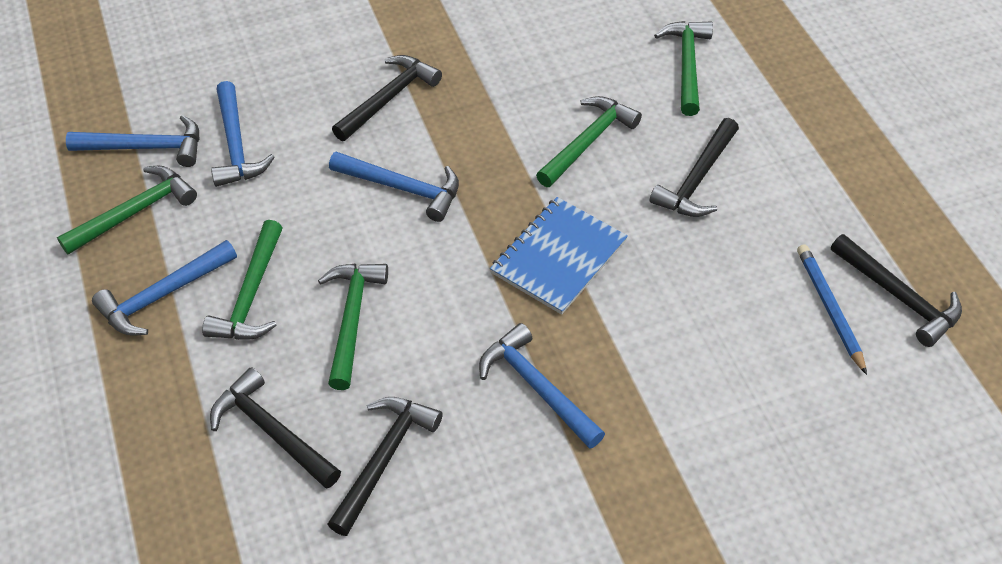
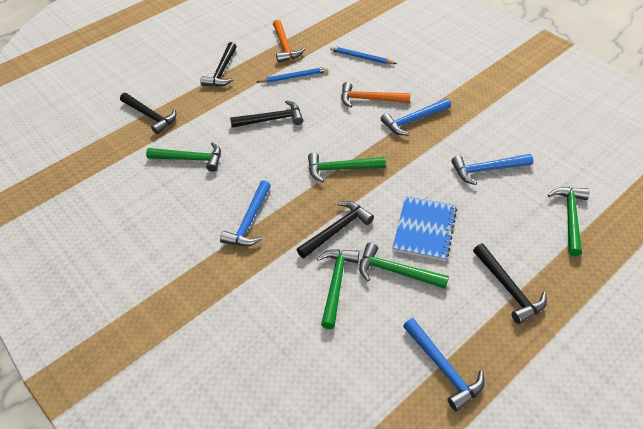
blue hammer: 5 -> 4
blue pencil: 1 -> 2
orange hammer: 0 -> 2

